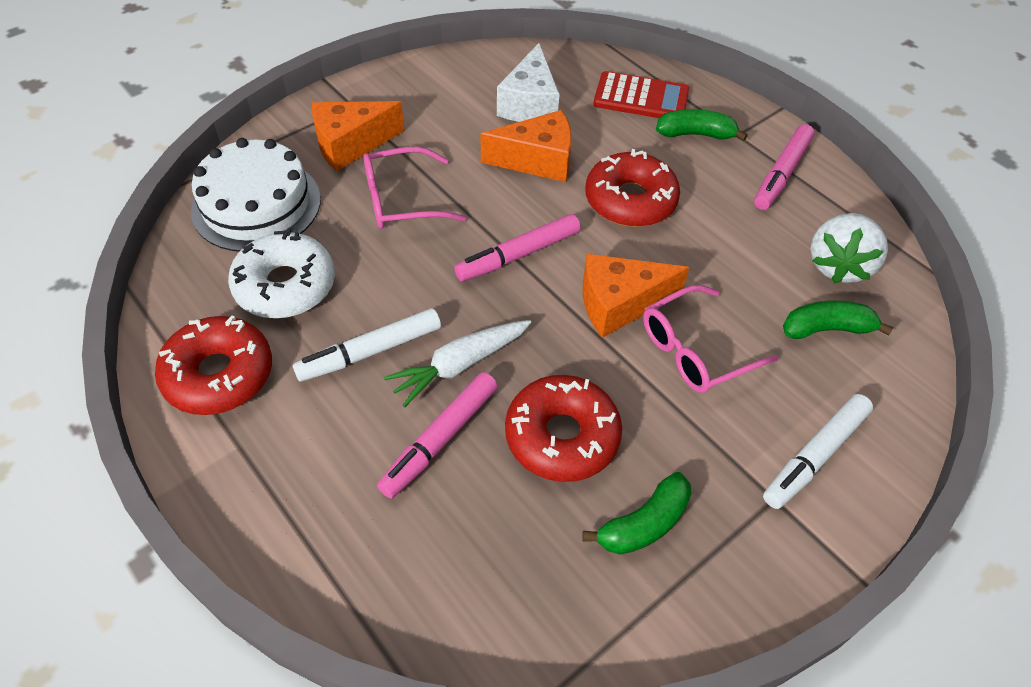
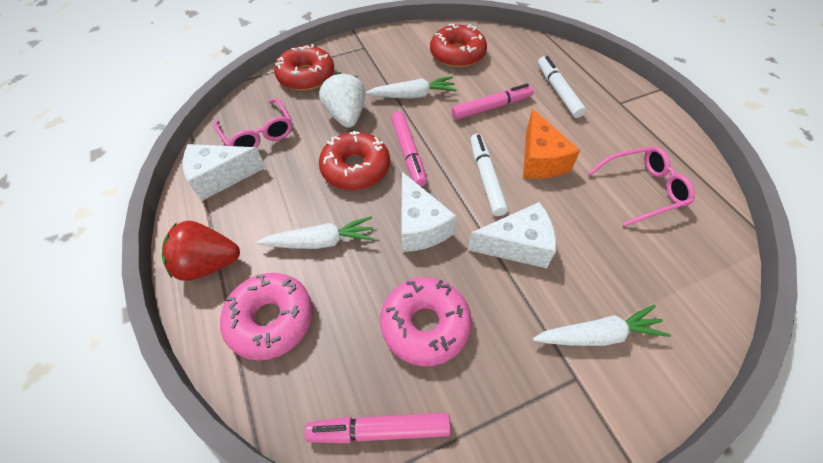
green banana: 3 -> 0
orange cheese: 3 -> 1
pink donut: 0 -> 2
red calculator: 1 -> 0
red strawberry: 0 -> 1
white cake: 1 -> 0
white carrot: 1 -> 3
white cheese: 1 -> 3
white donut: 1 -> 0

